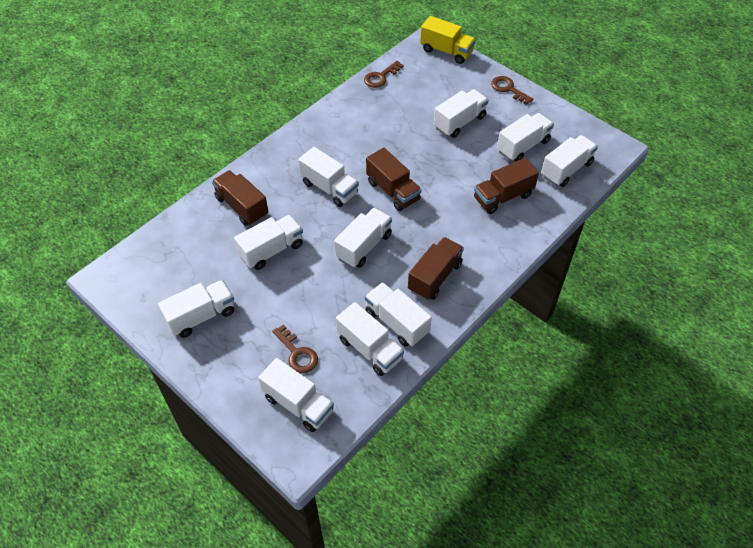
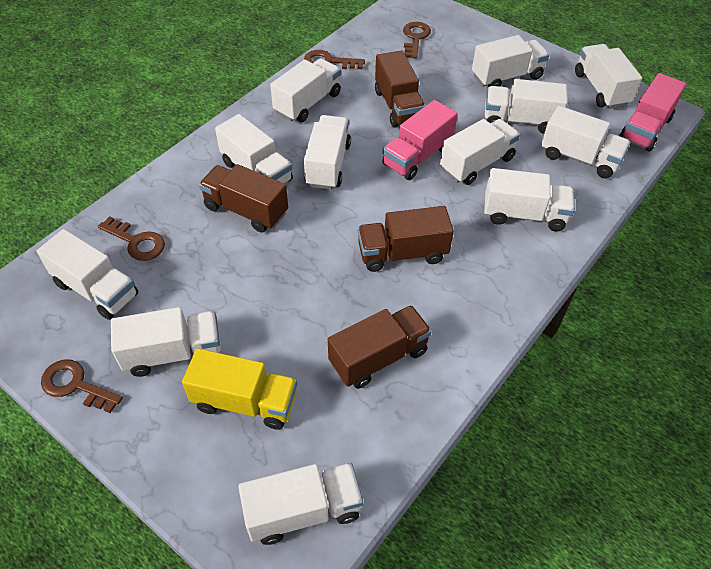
brown key: 3 -> 4
pink truck: 0 -> 2
white truck: 10 -> 12

